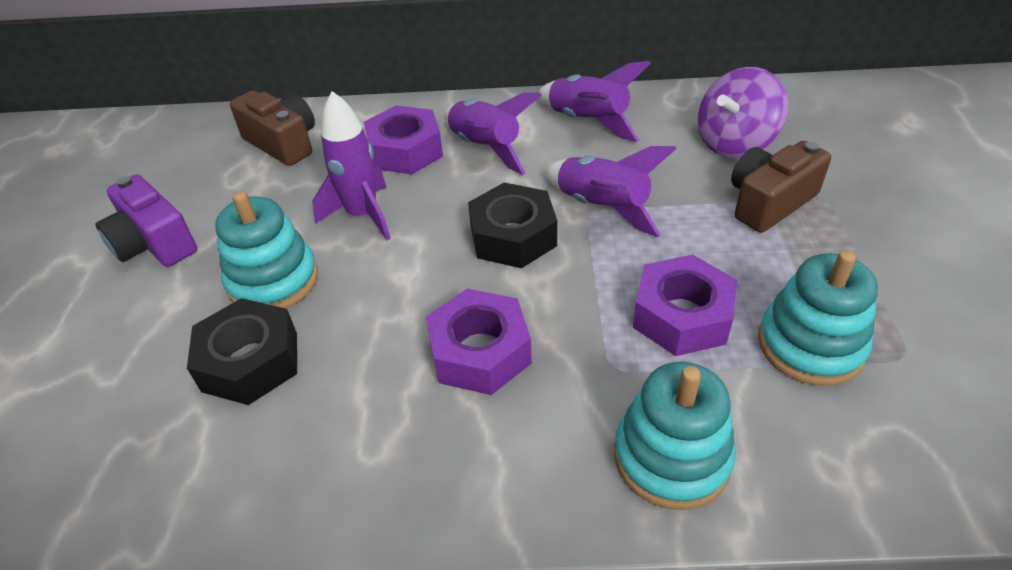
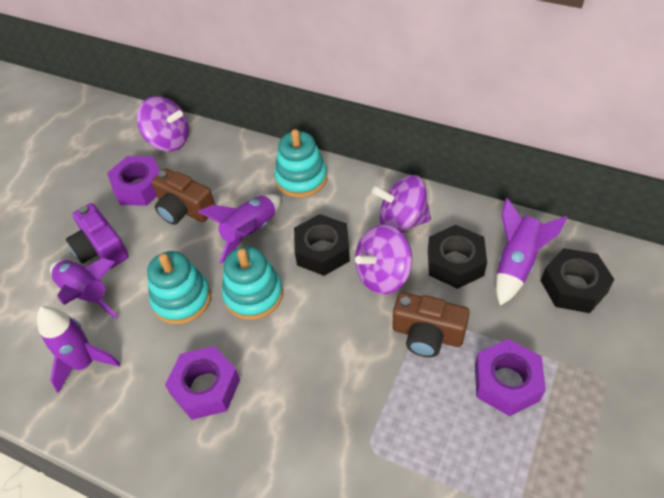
black nut: 2 -> 3
purple spinning top: 1 -> 3

